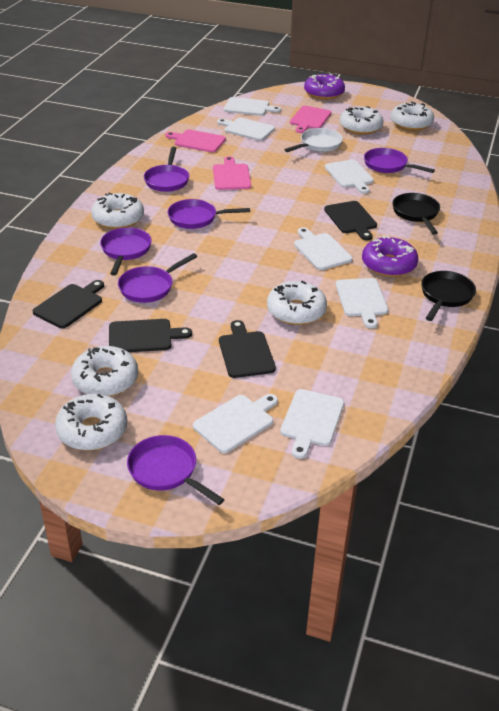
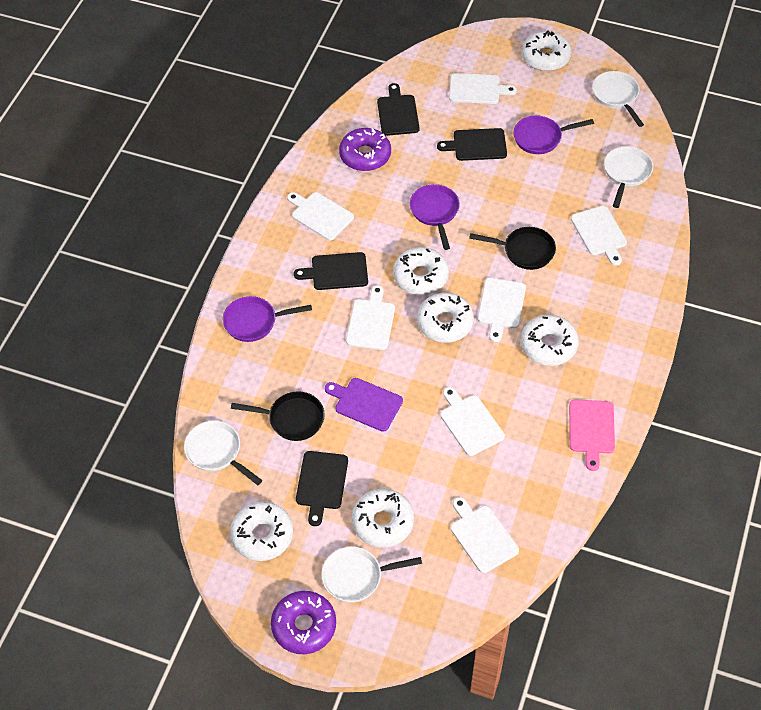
pink cutting board: 3 -> 1
purple cutting board: 0 -> 1
purple pan: 6 -> 3
white pan: 1 -> 4

